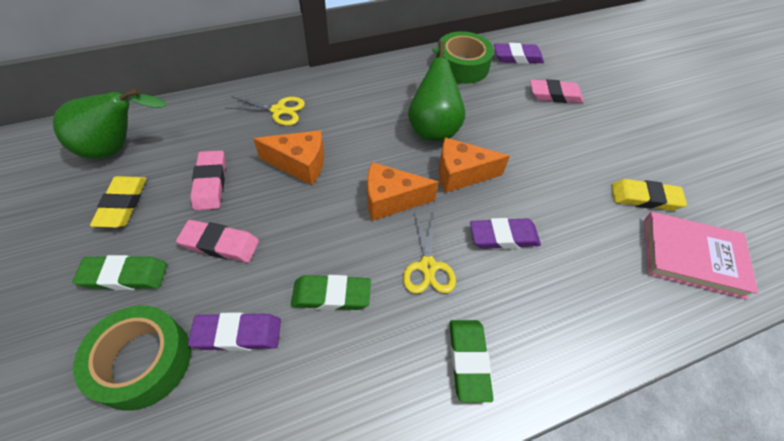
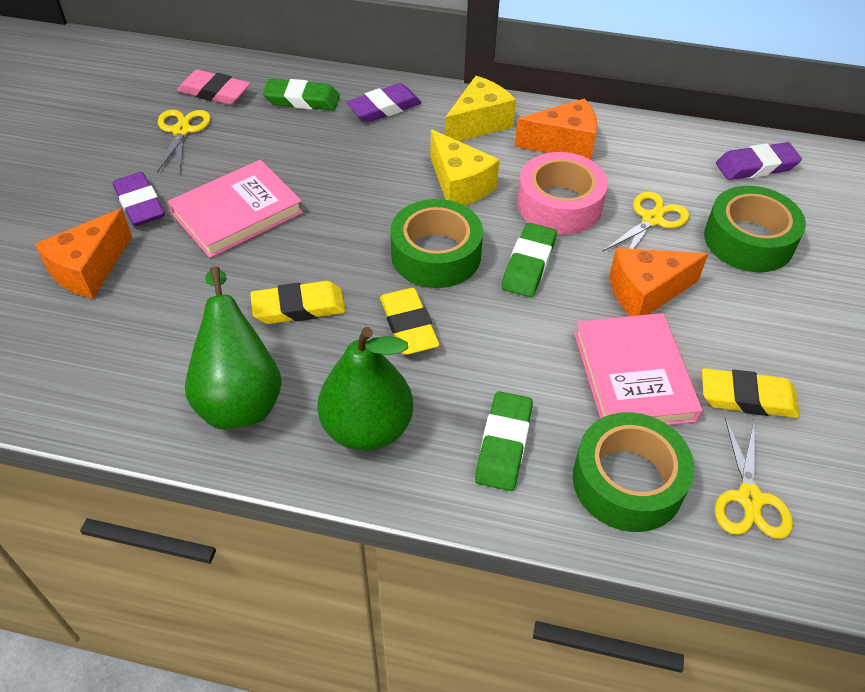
green tape: 2 -> 3
pink book: 1 -> 2
pink eraser: 3 -> 1
pink tape: 0 -> 1
yellow cheese: 0 -> 2
yellow eraser: 2 -> 3
yellow scissors: 2 -> 3

